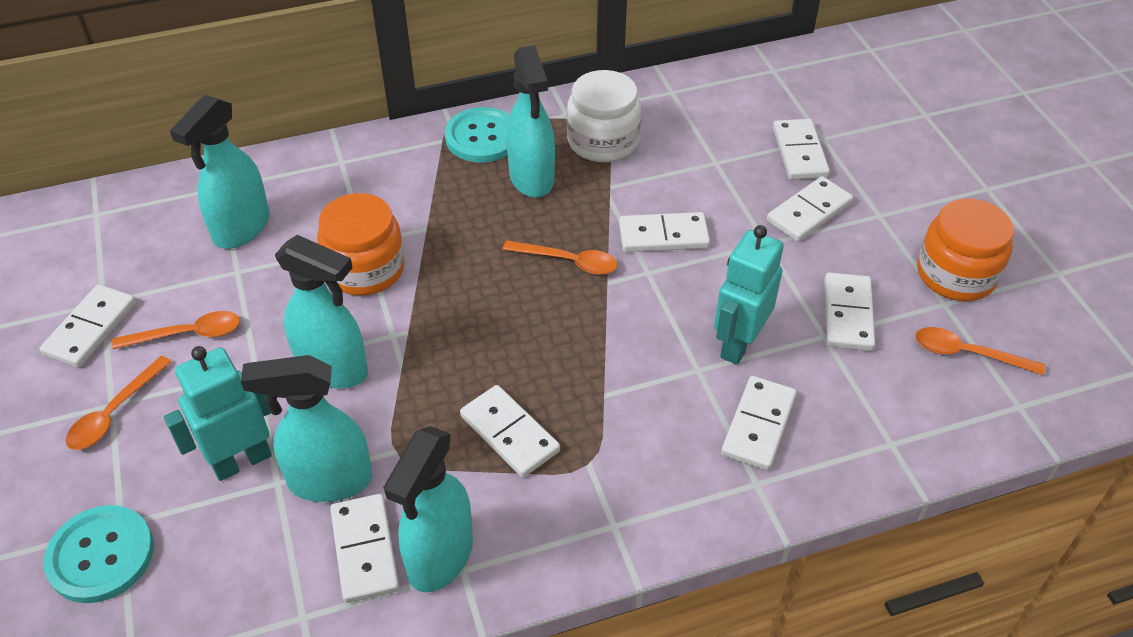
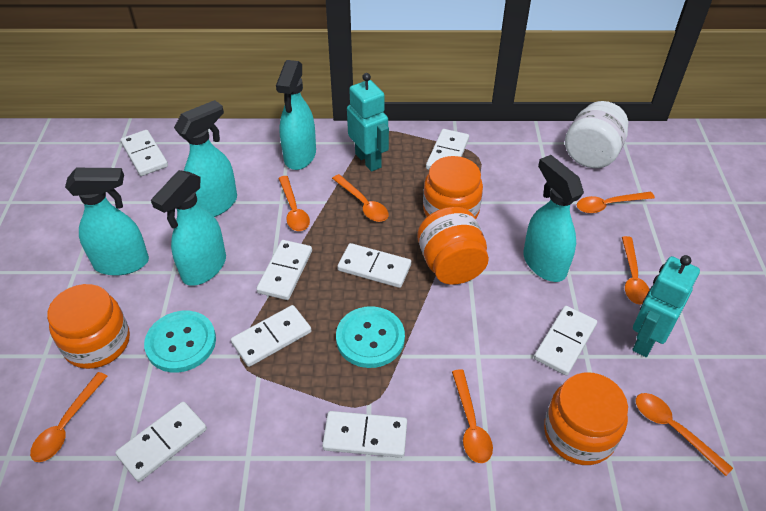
orange jar: 2 -> 4
orange spoon: 4 -> 7

